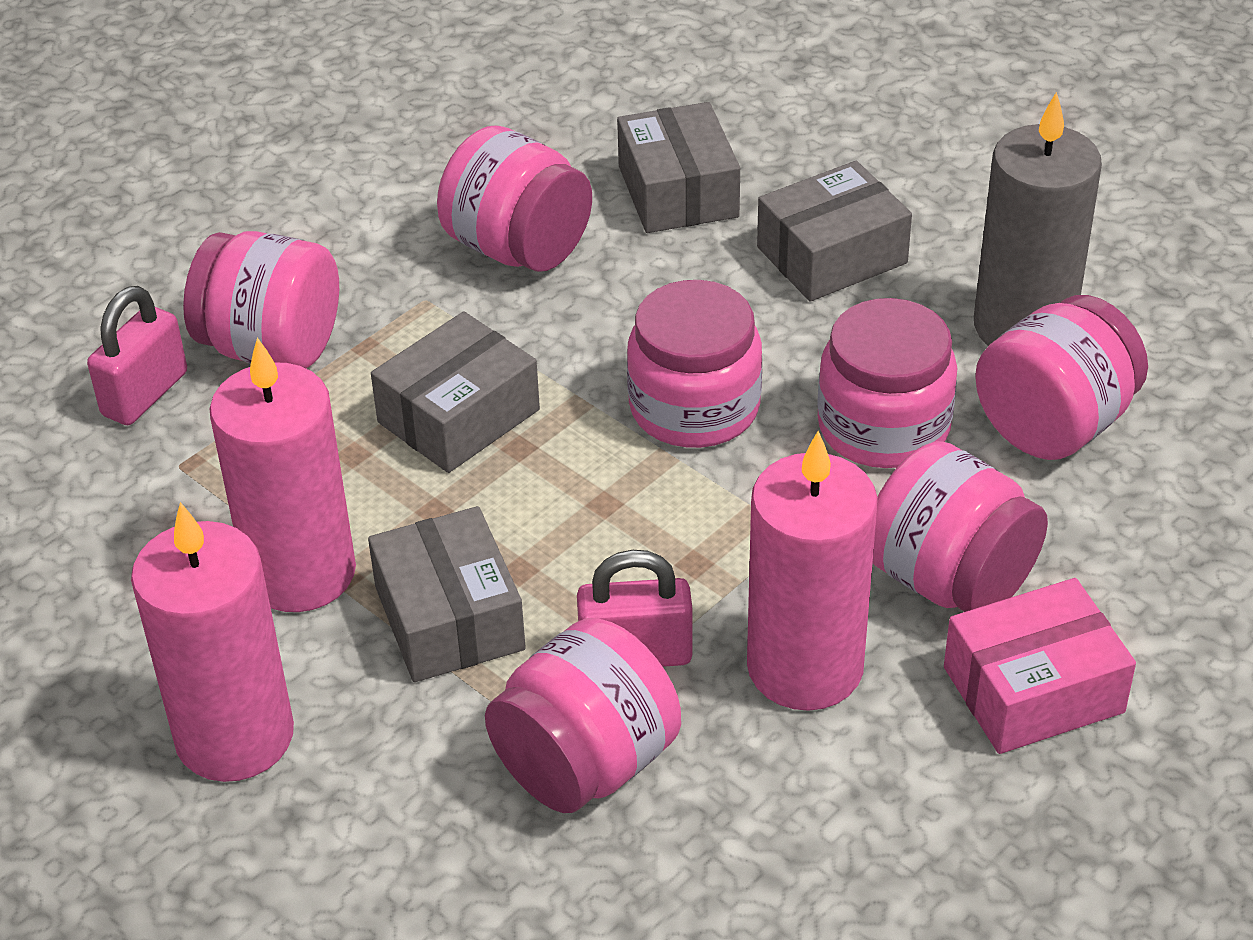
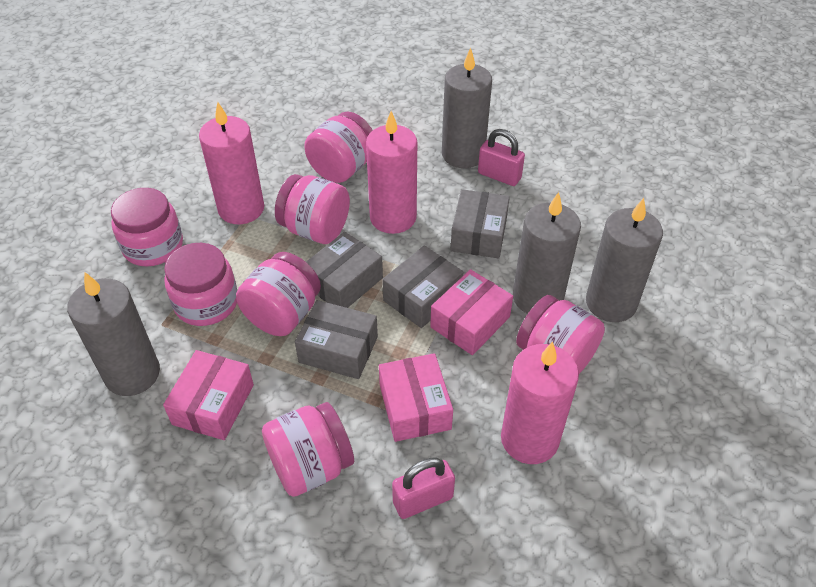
grey candle: 1 -> 4
pink box: 1 -> 3

